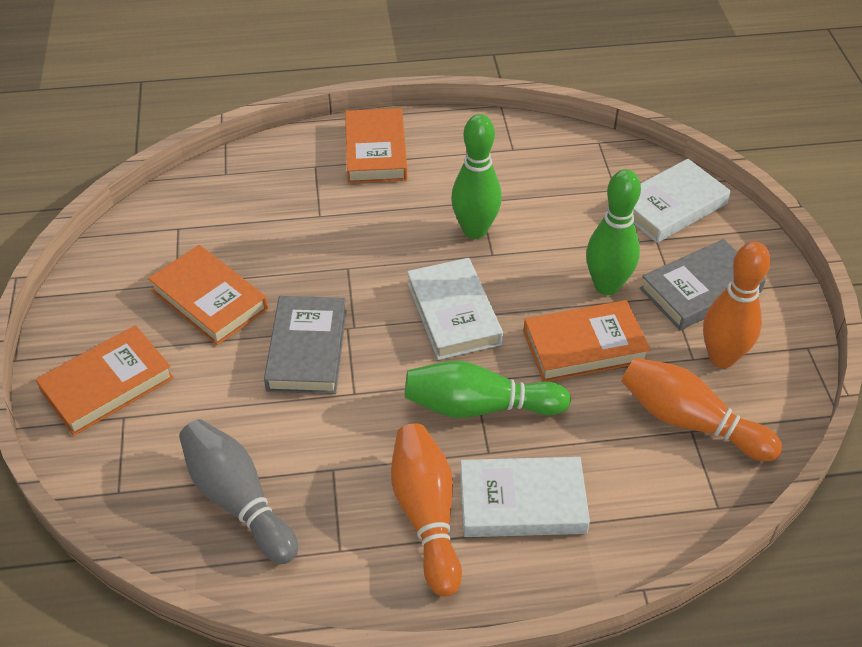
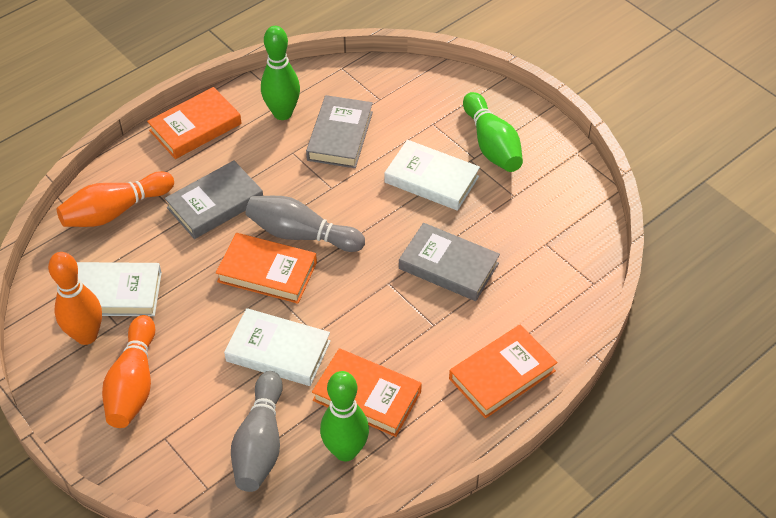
grey book: 2 -> 3
grey bowling pin: 1 -> 2

